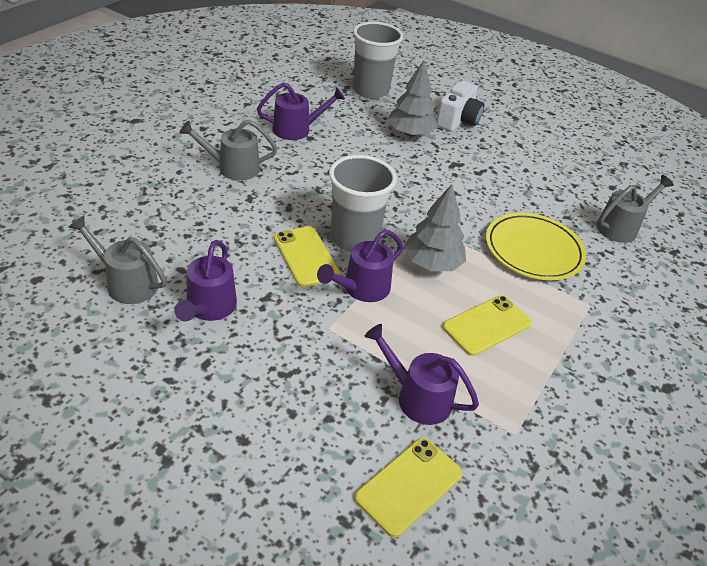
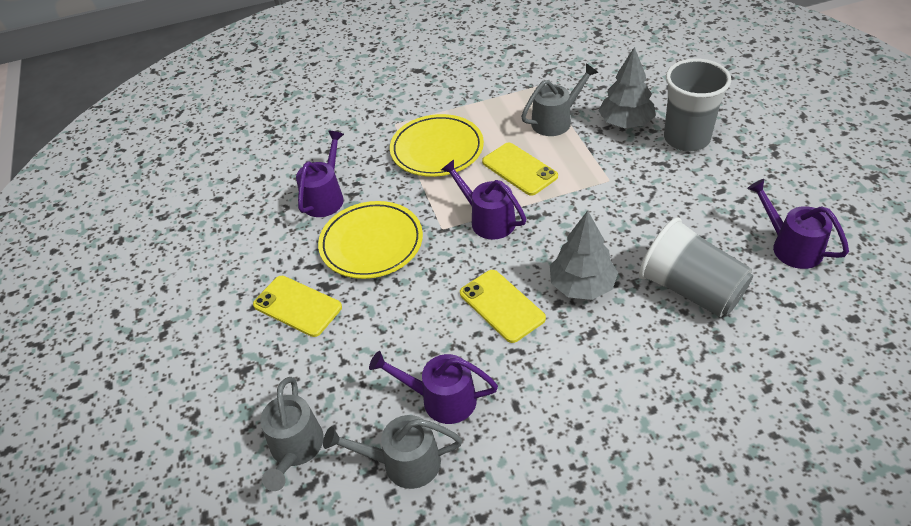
white camera: 1 -> 0
yellow plate: 1 -> 2

